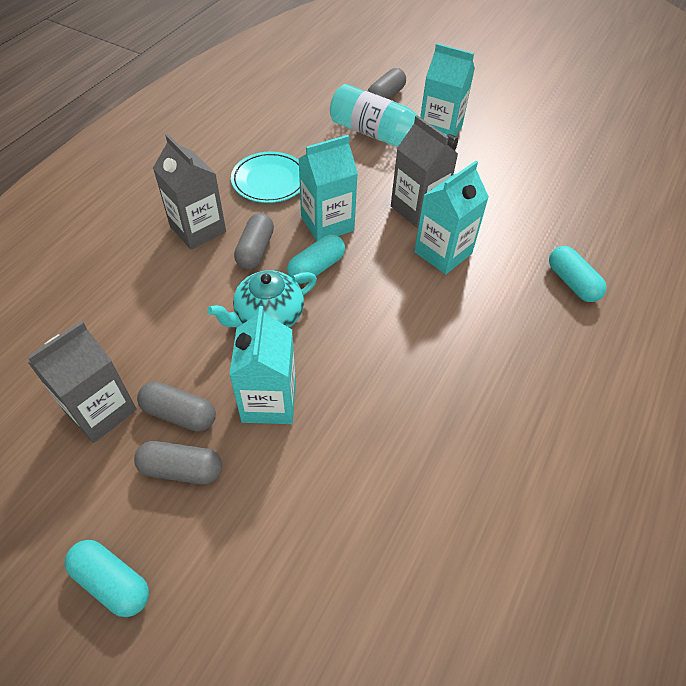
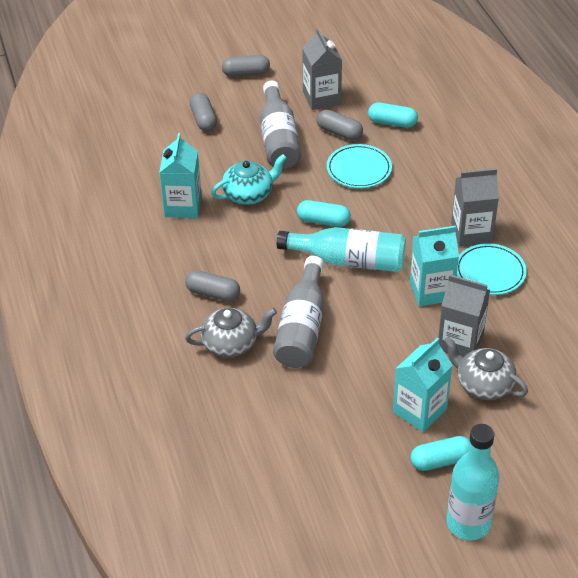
grey bottle: 0 -> 2
grey teapot: 0 -> 2
turquoise bottle: 1 -> 2
turquoise carton: 4 -> 3
turquoise plate: 1 -> 2

